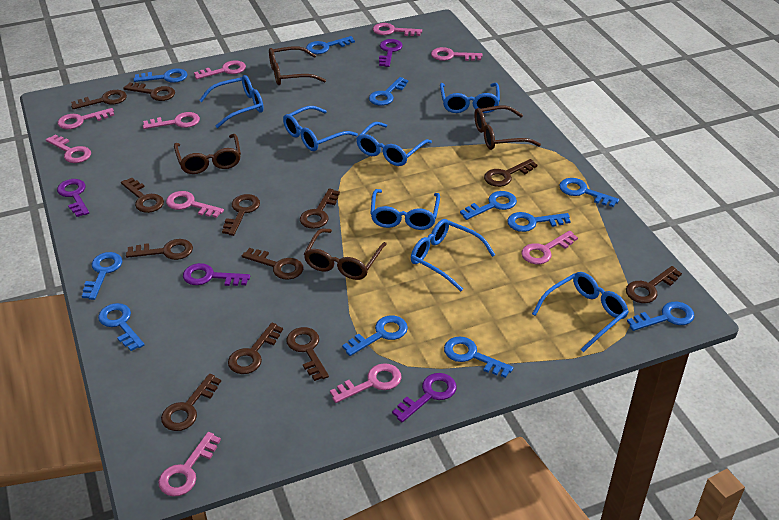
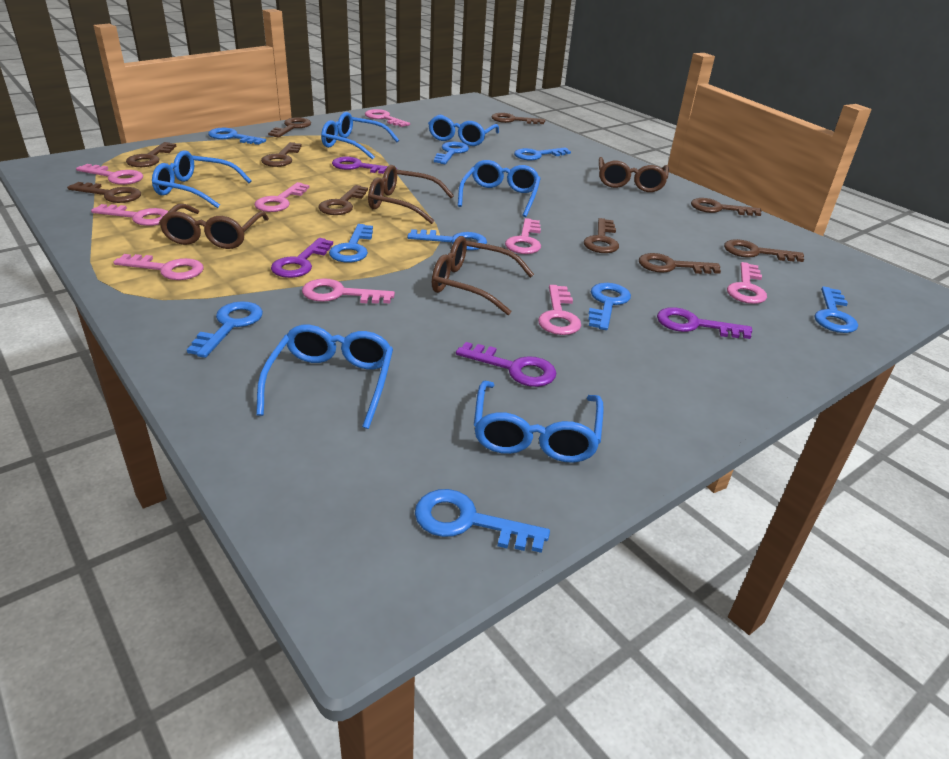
blue glasses: 7 -> 6
blue key: 11 -> 9
brown key: 12 -> 10
pink key: 10 -> 9

